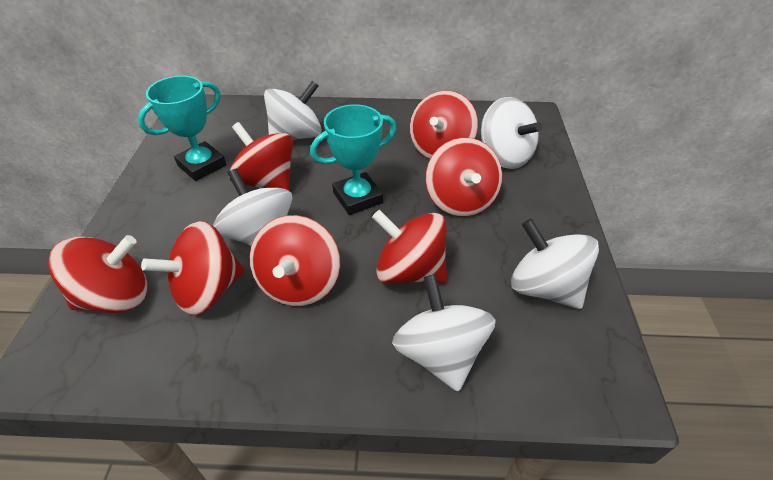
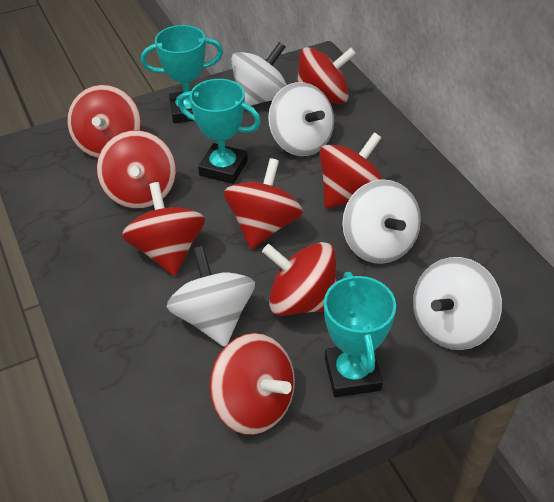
red spinning top: 7 -> 8
turquoise trophy: 2 -> 3

